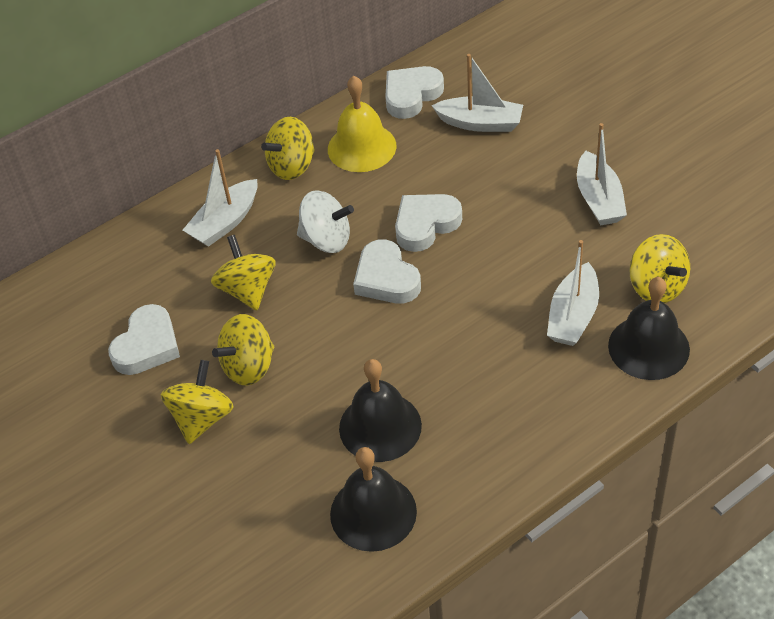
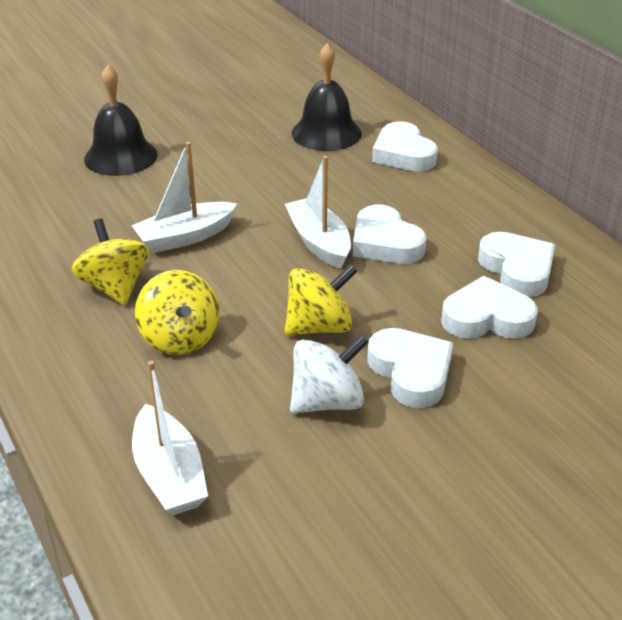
black bell: 3 -> 2
white boat: 4 -> 3
white heart: 4 -> 5
yellow bell: 1 -> 0
yellow spinning top: 5 -> 3

